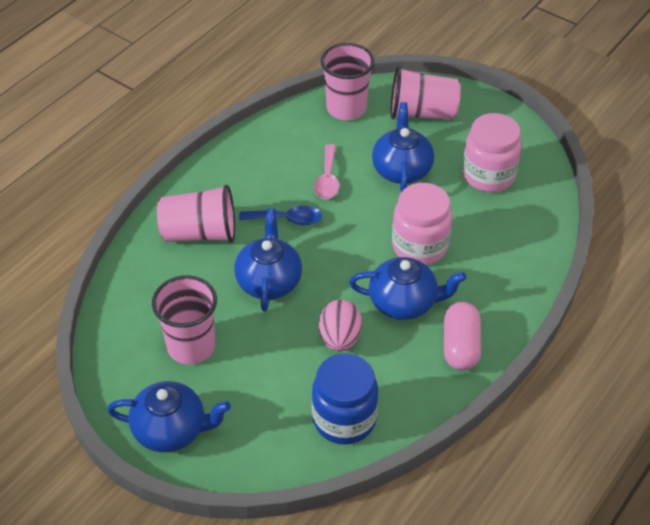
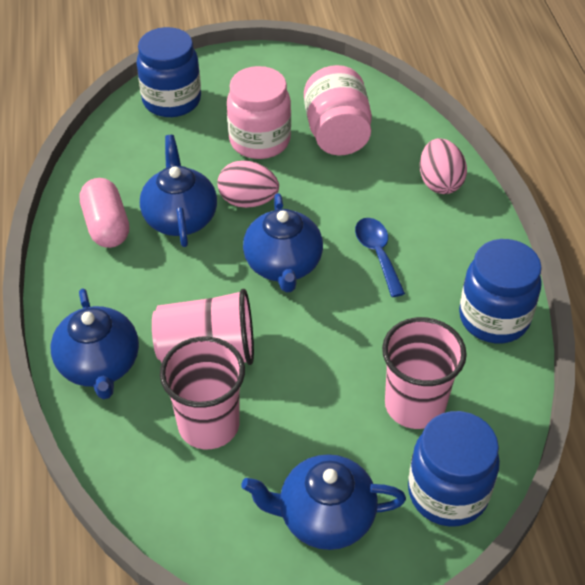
blue jar: 1 -> 3
pink cup: 4 -> 3
pink egg: 1 -> 2
pink spoon: 1 -> 0

